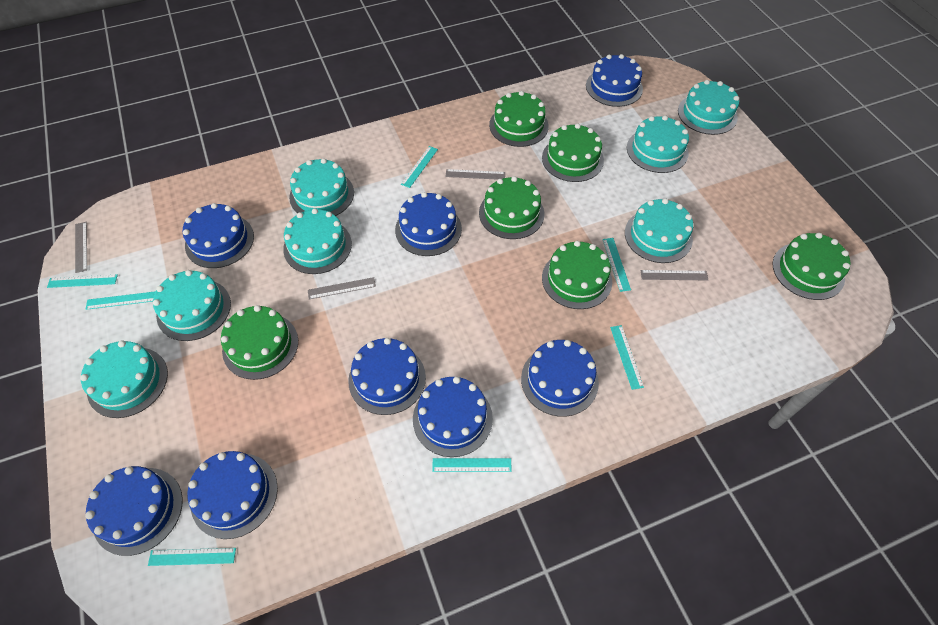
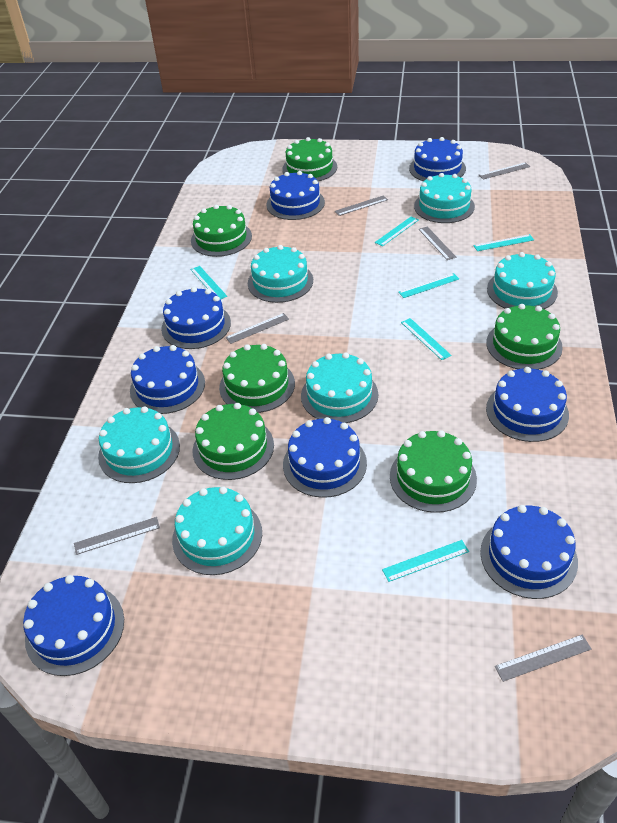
grey ruler: 4 -> 6
turquoise cake: 7 -> 6
turquoise ruler: 7 -> 6

